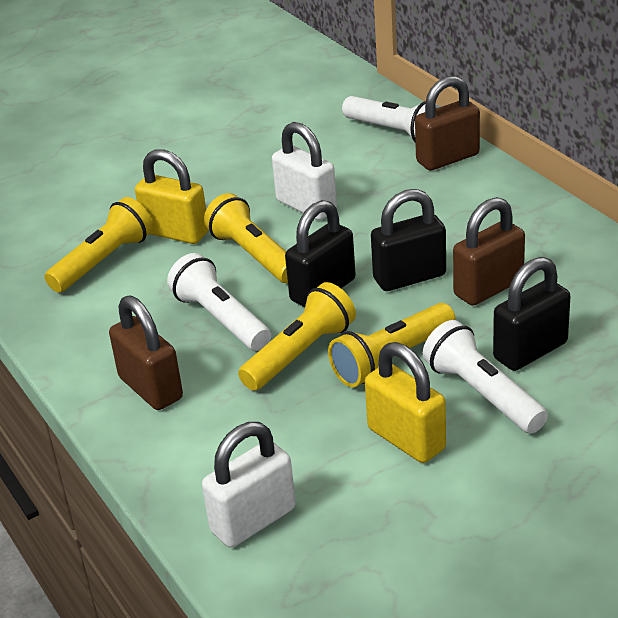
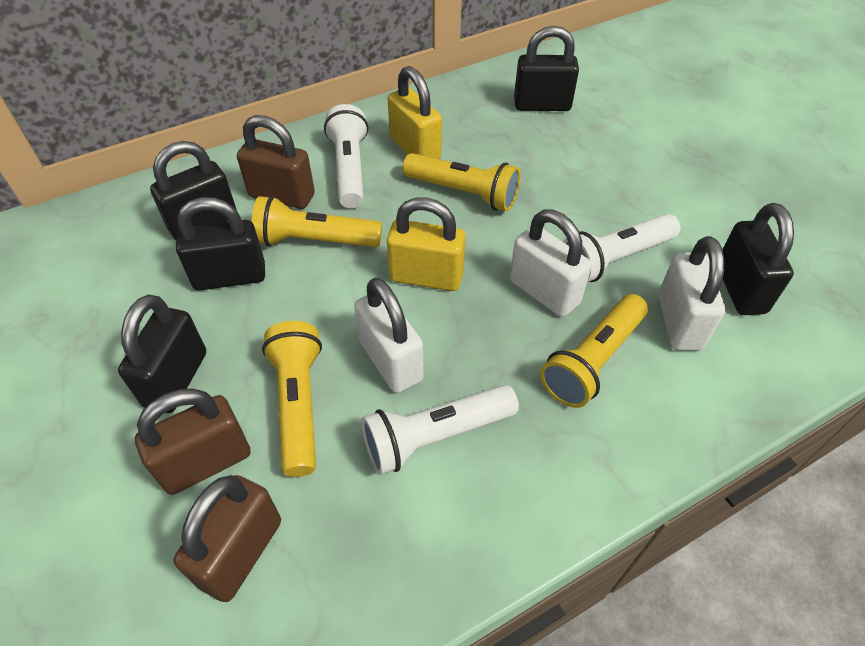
black padlock: 3 -> 5
white padlock: 2 -> 3

